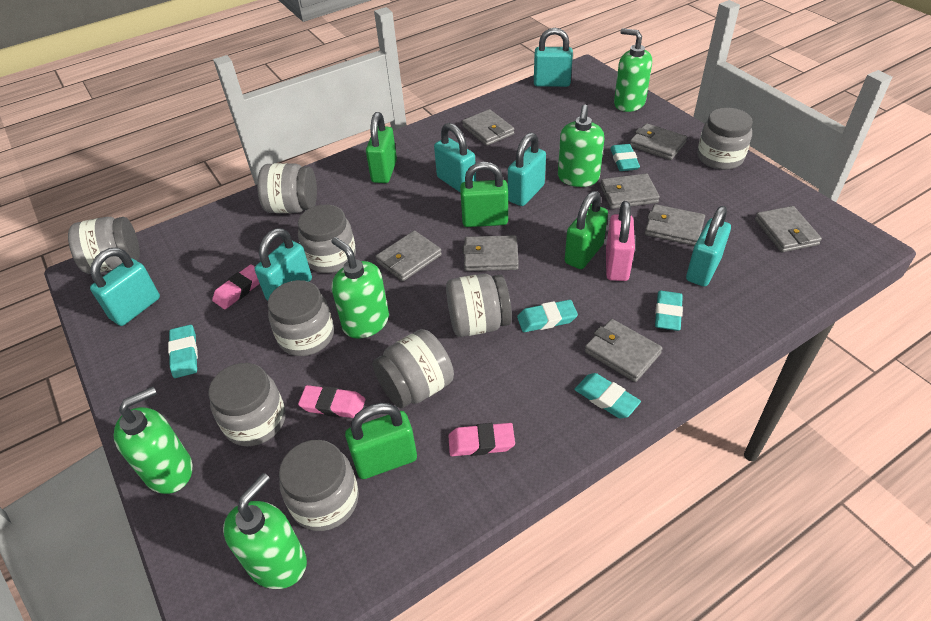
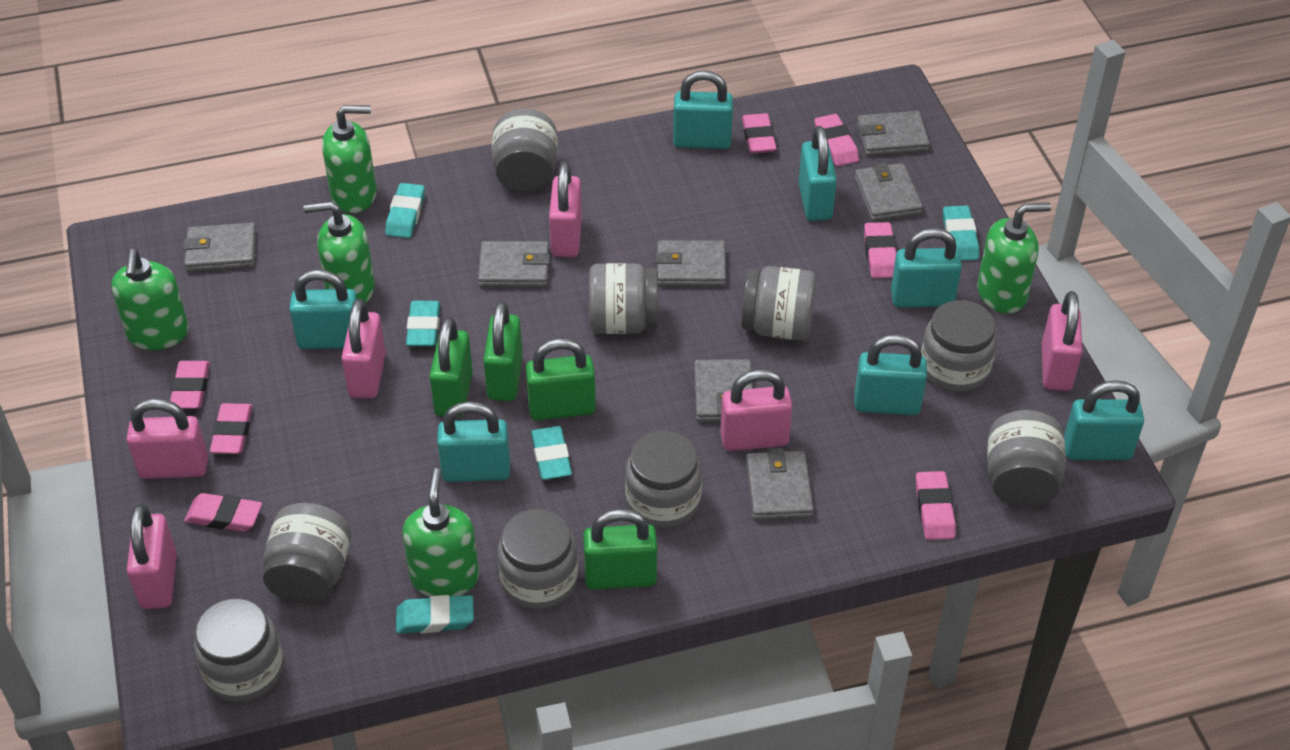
grey wallet: 8 -> 7
pink eraser: 3 -> 7
pink padlock: 1 -> 6
turquoise padlock: 6 -> 7

